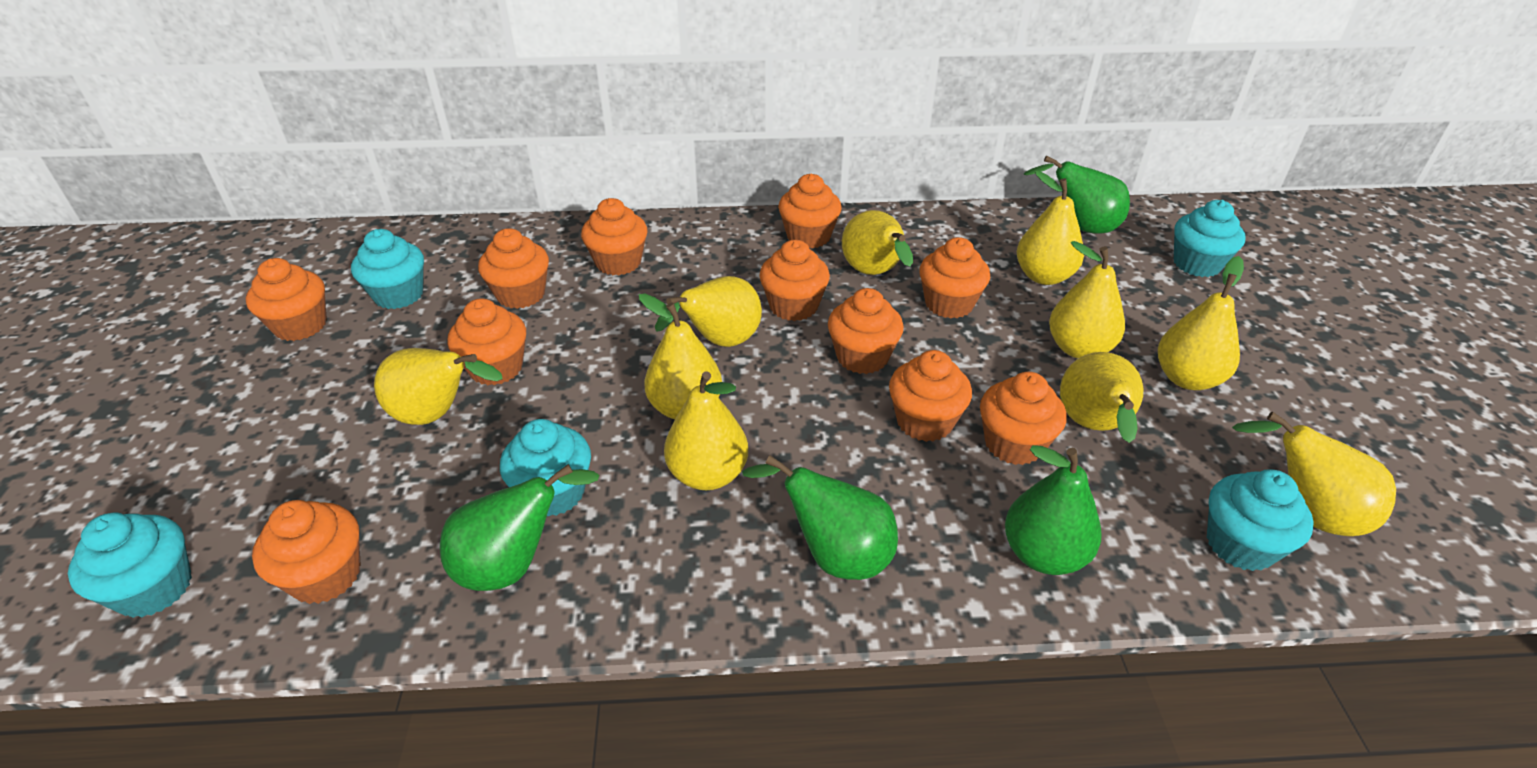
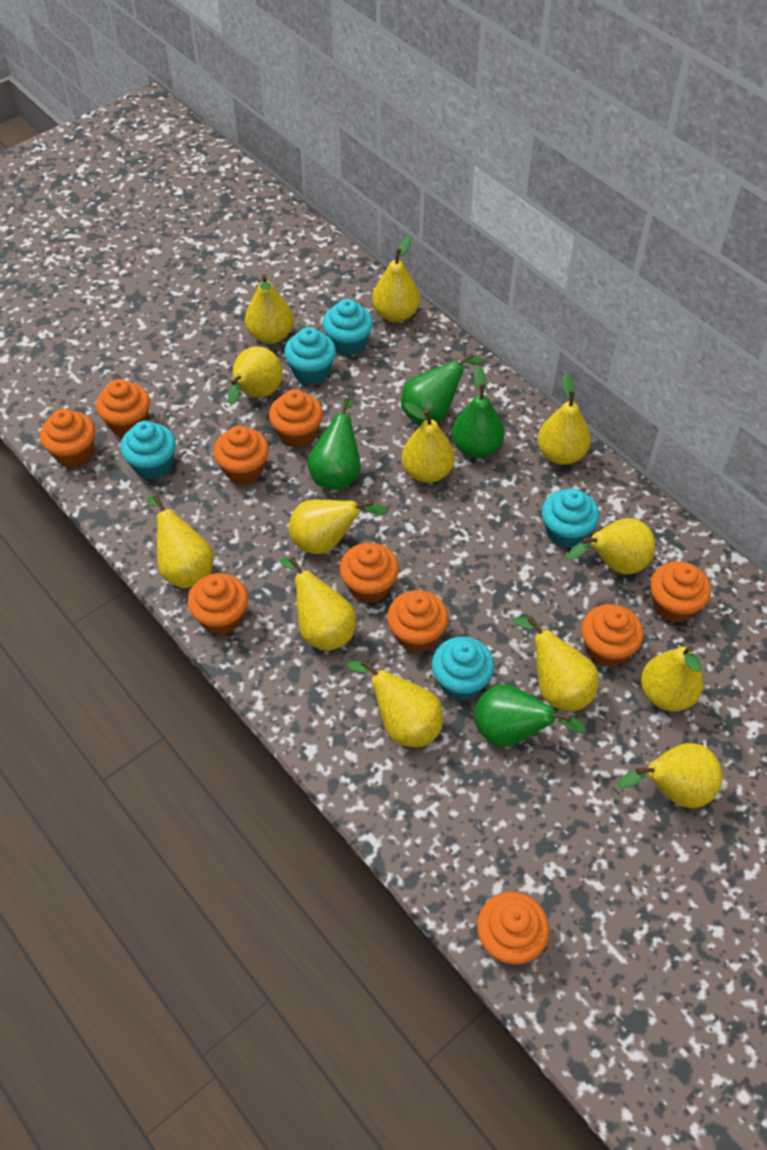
orange cupcake: 11 -> 10
yellow pear: 10 -> 13

